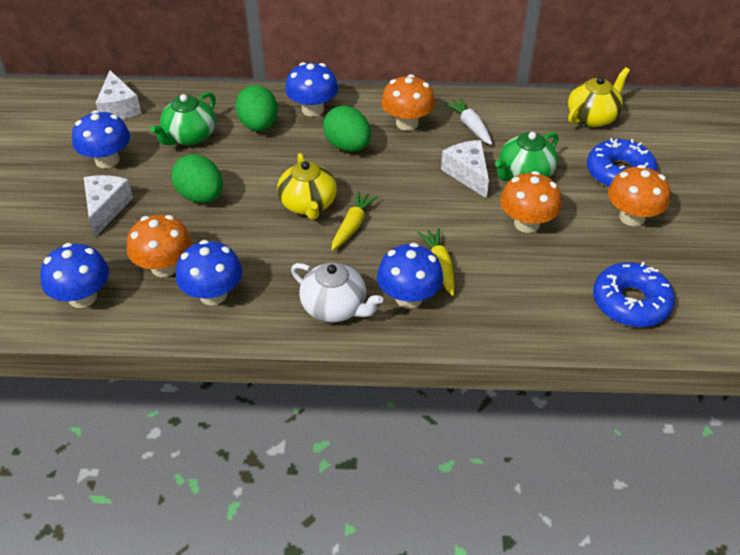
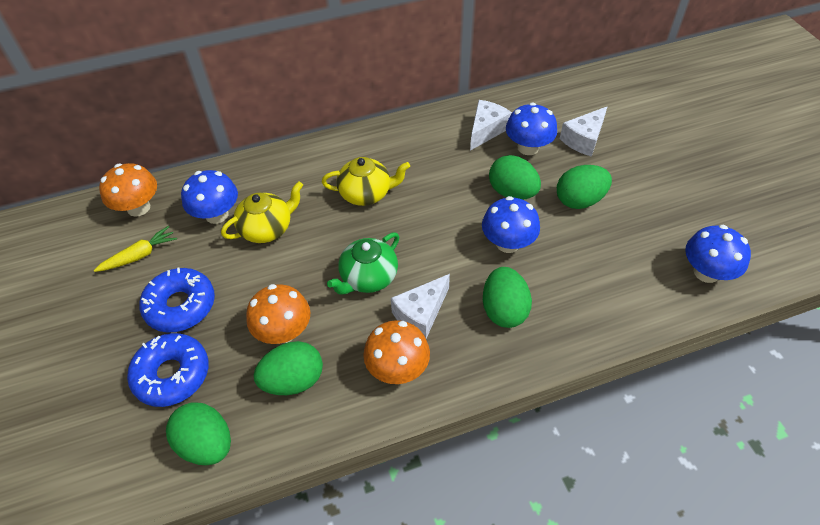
blue mushroom: 5 -> 4
green egg: 3 -> 5
green teapot: 2 -> 1
orange mushroom: 4 -> 3
white carrot: 1 -> 0
white teapot: 1 -> 0
yellow carrot: 2 -> 1

